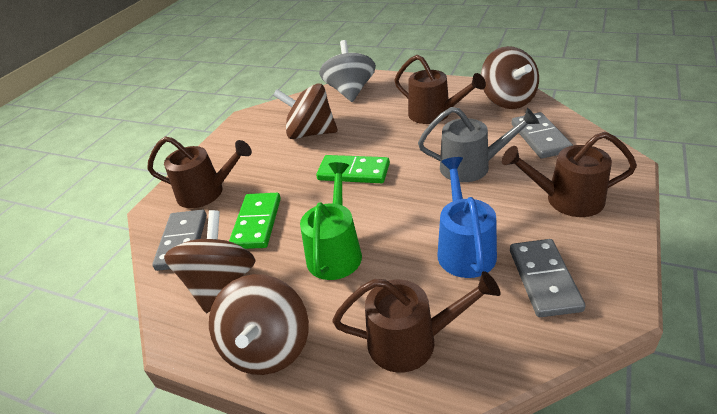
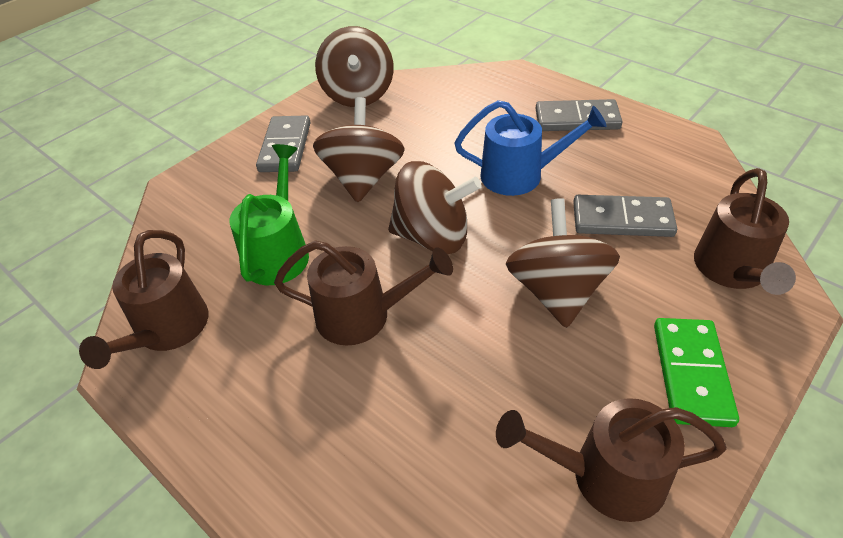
green domino: 2 -> 1
grey spinning top: 1 -> 0
grey watering can: 1 -> 0

